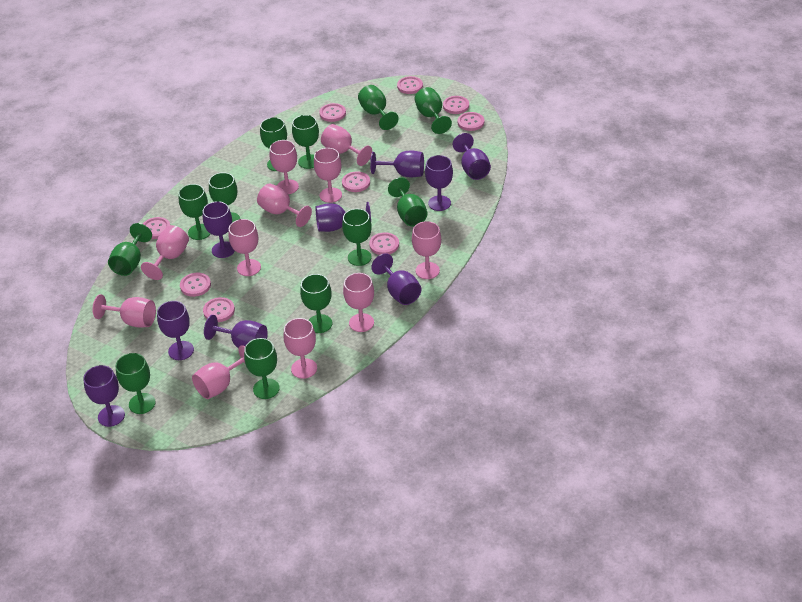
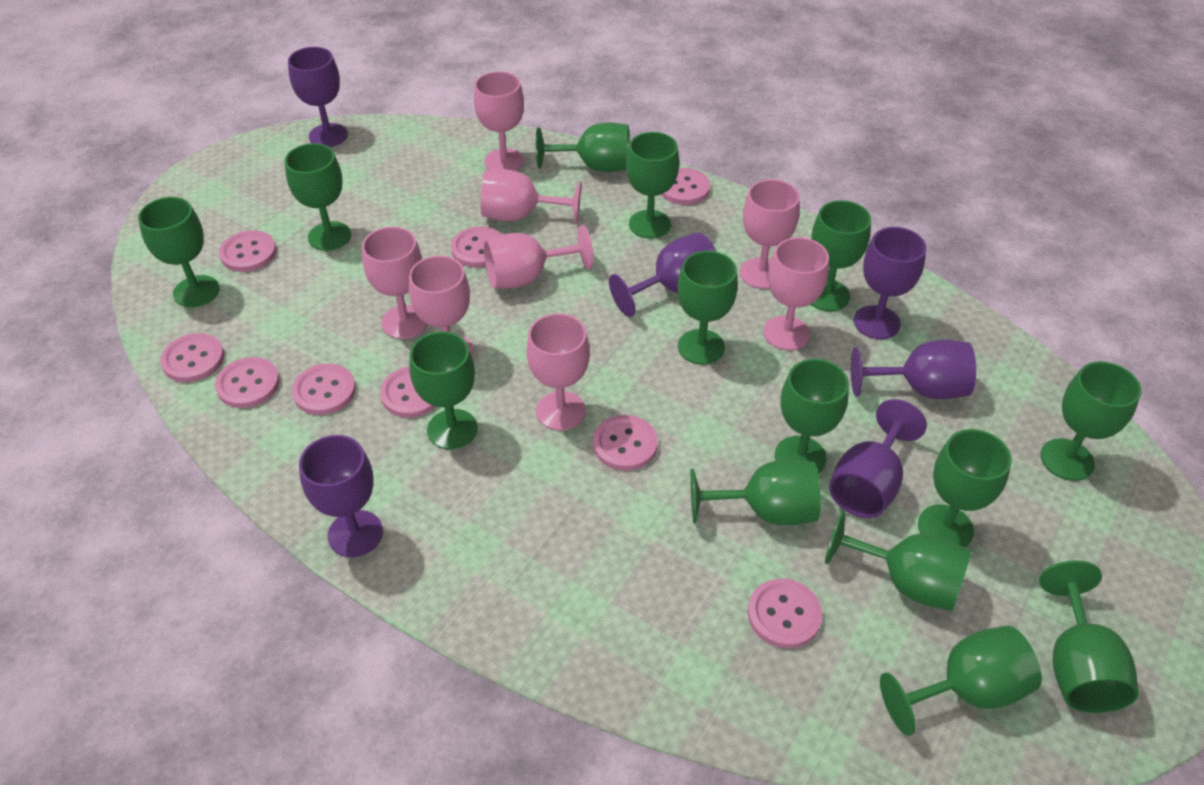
green goblet: 12 -> 14
pink goblet: 11 -> 8
purple goblet: 9 -> 6

